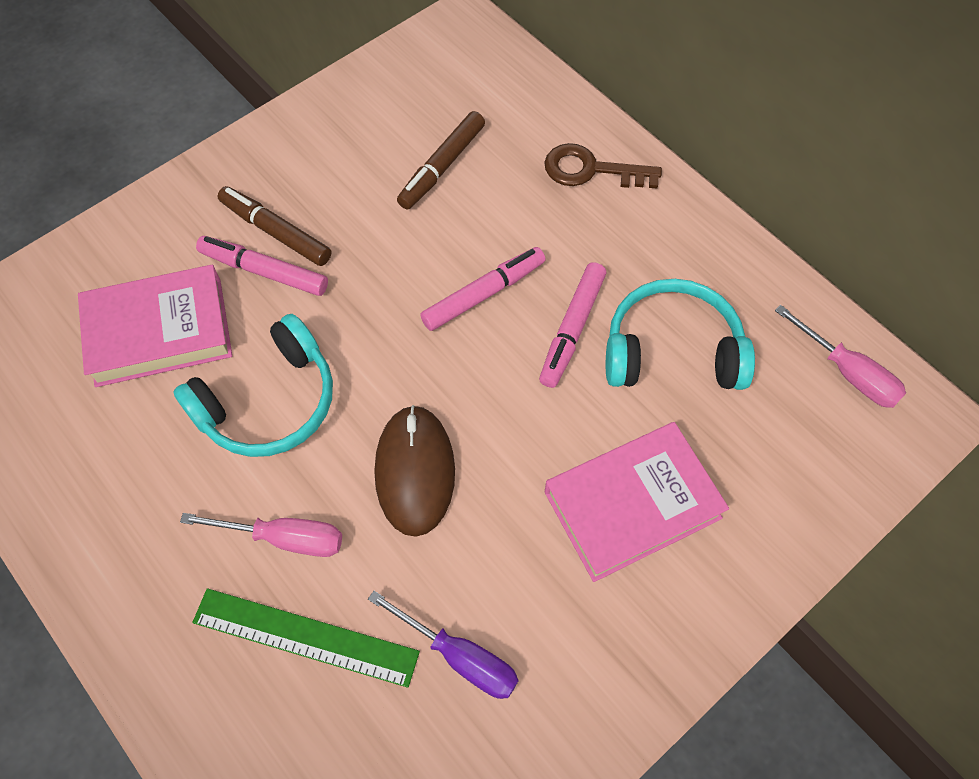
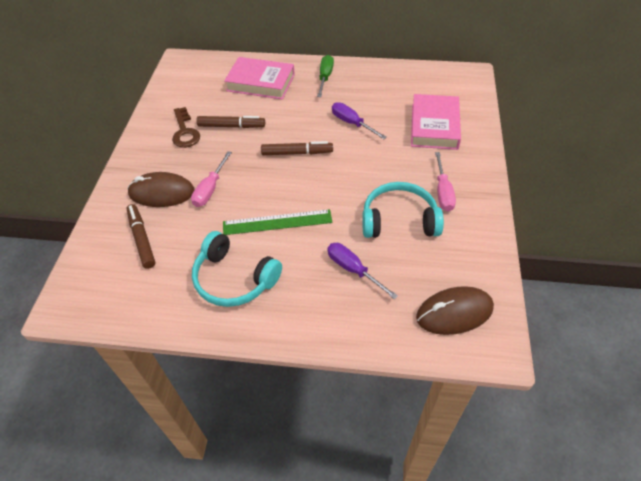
brown marker: 2 -> 3
brown mouse: 1 -> 2
green screwdriver: 0 -> 1
pink marker: 3 -> 0
purple screwdriver: 1 -> 2

